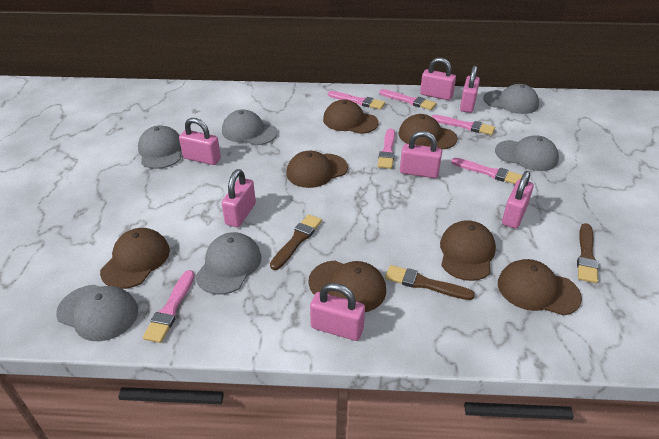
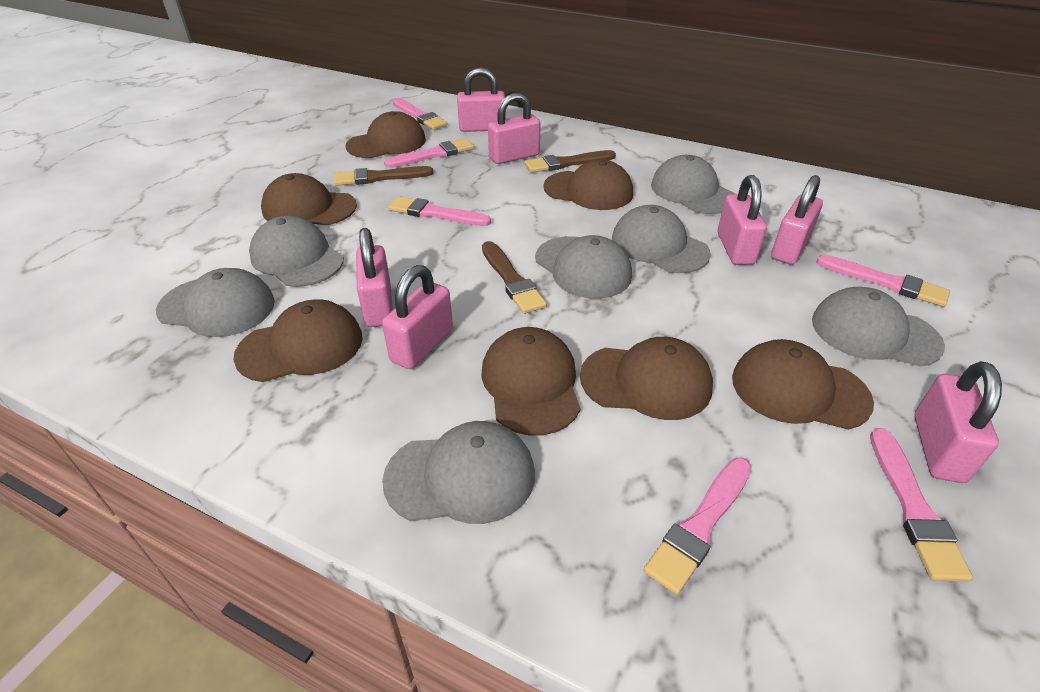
grey cap: 6 -> 7

